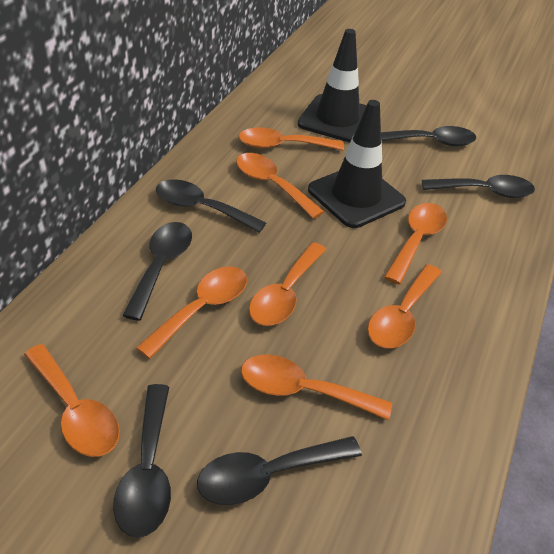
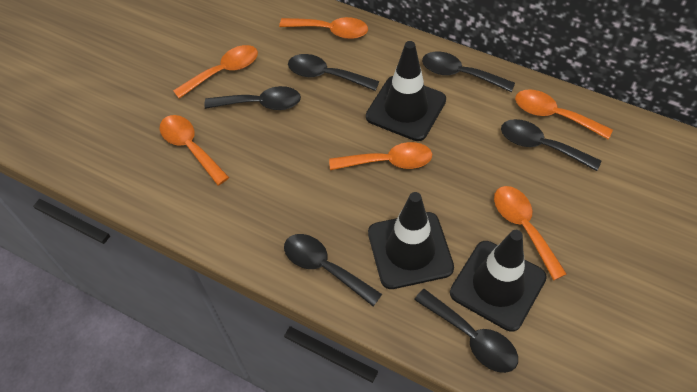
black traffic cone: 2 -> 3
orange spoon: 8 -> 6

